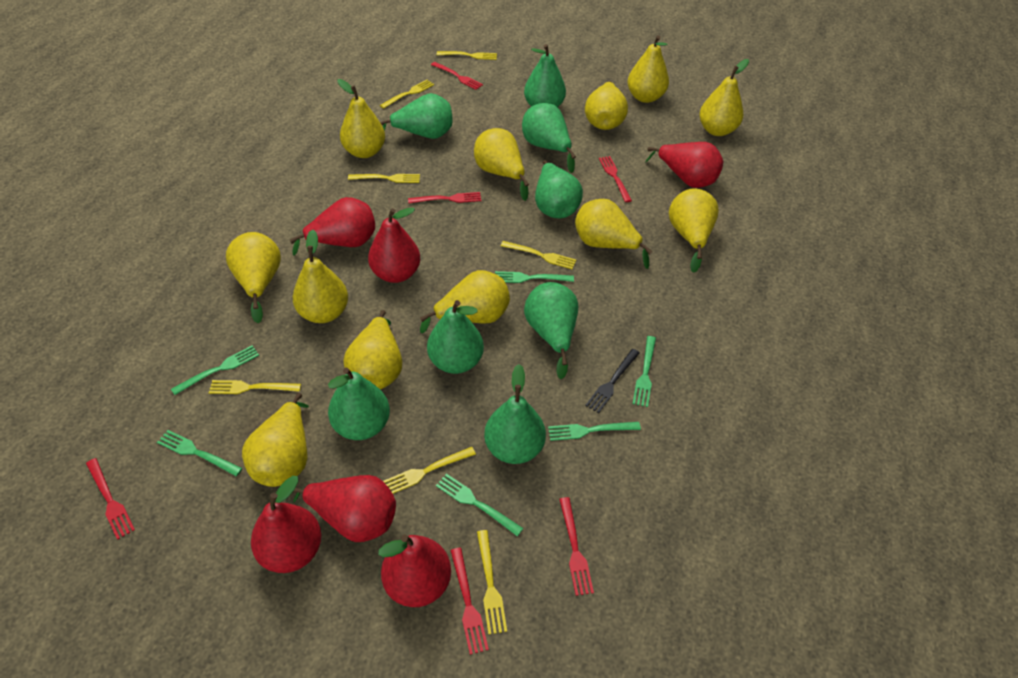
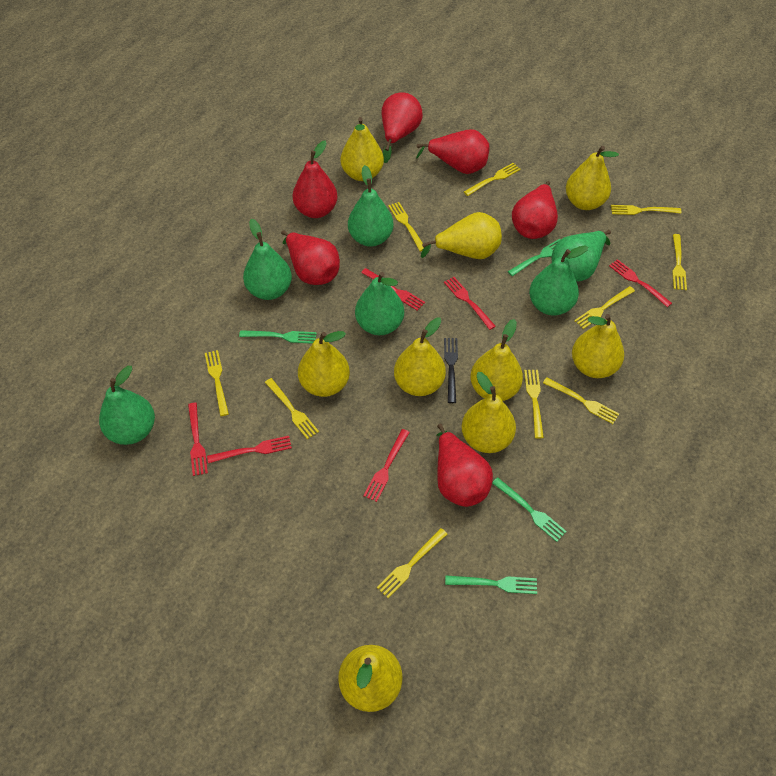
green fork: 6 -> 4
green pear: 8 -> 6
yellow fork: 7 -> 10
yellow pear: 12 -> 9

